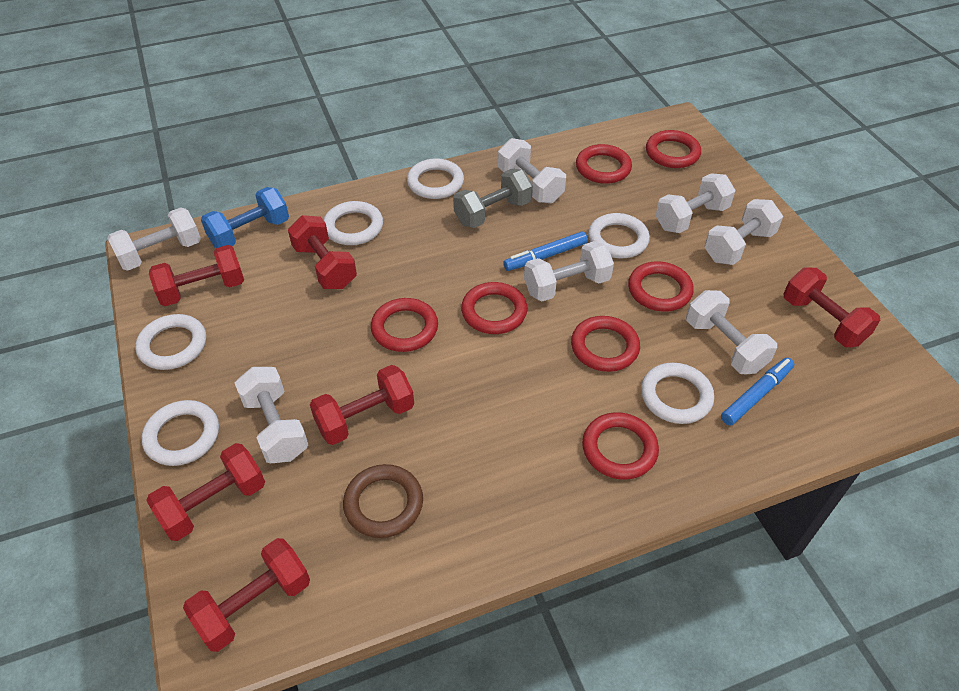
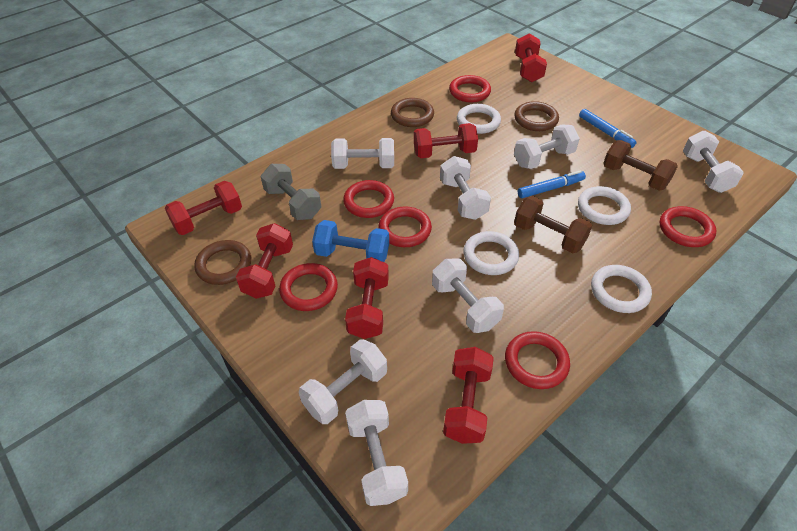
brown dumbbell: 0 -> 2
brown ring: 1 -> 3
red ring: 7 -> 6
white ring: 6 -> 4

